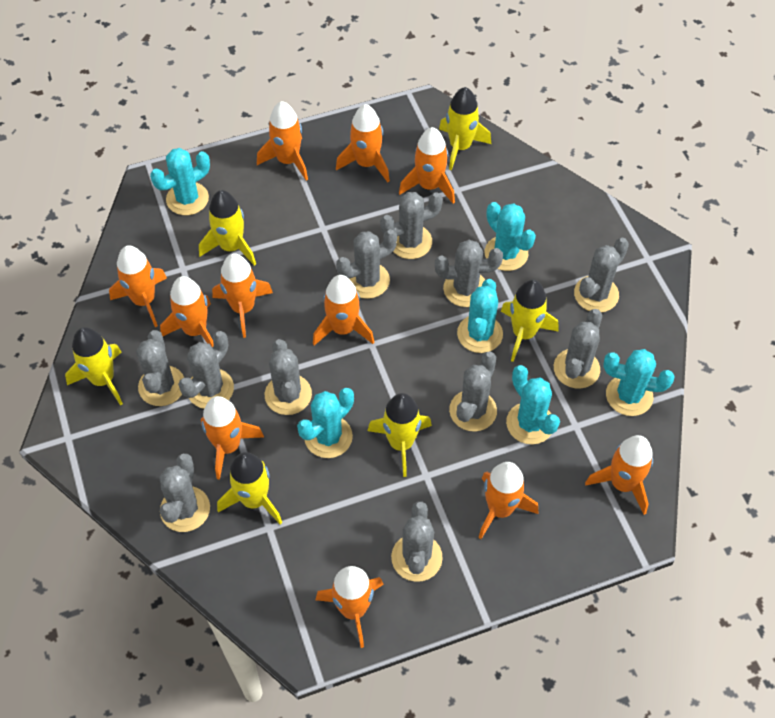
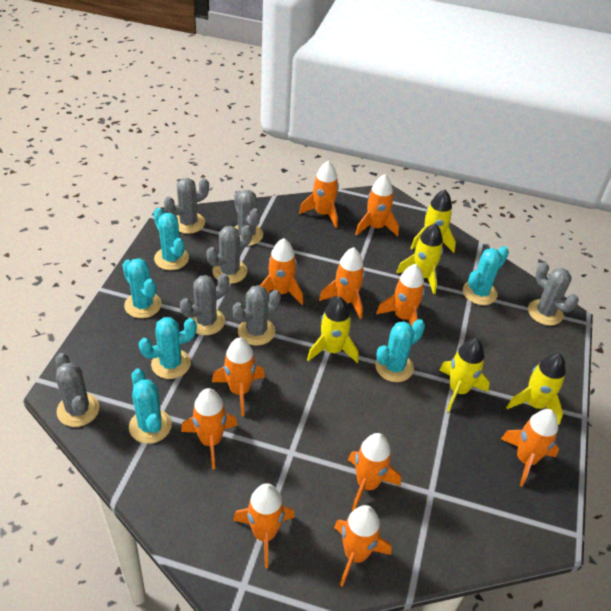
grey cactus: 11 -> 7
yellow rocket: 6 -> 5

